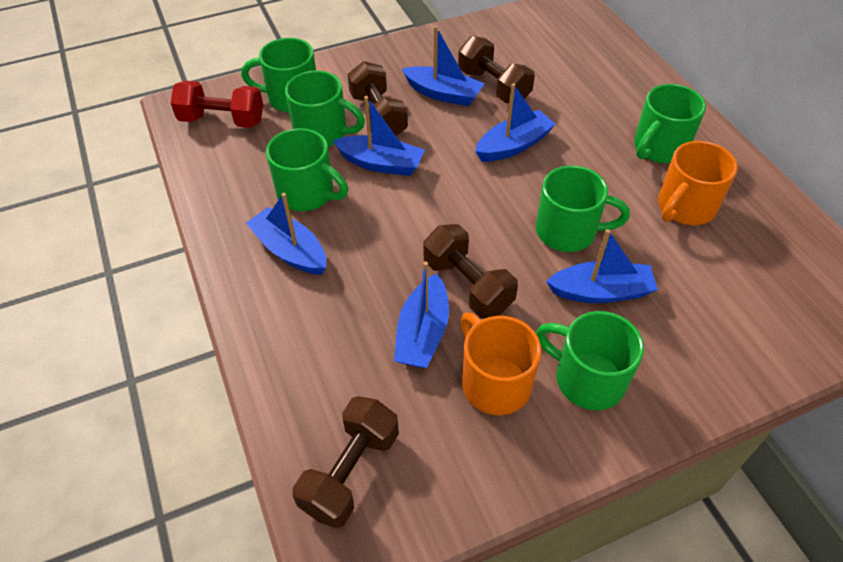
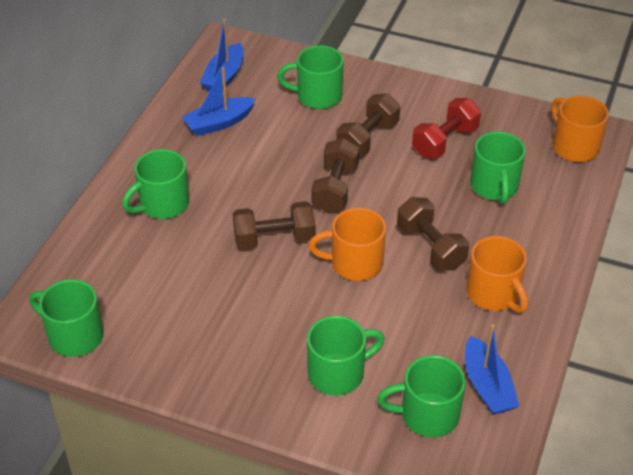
blue boat: 6 -> 3
orange mug: 2 -> 3

